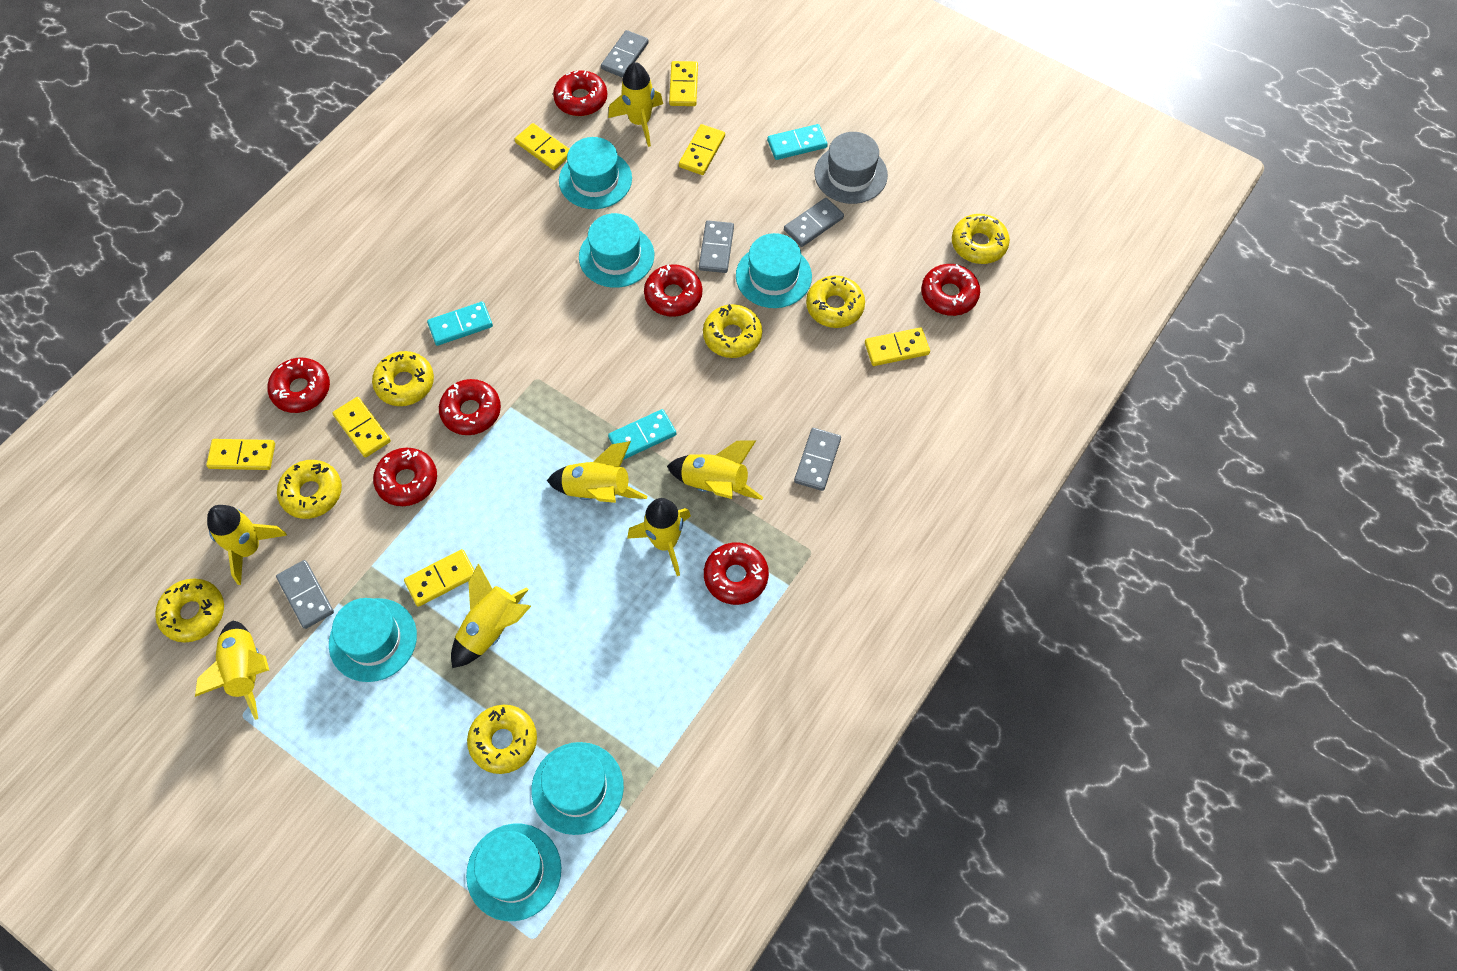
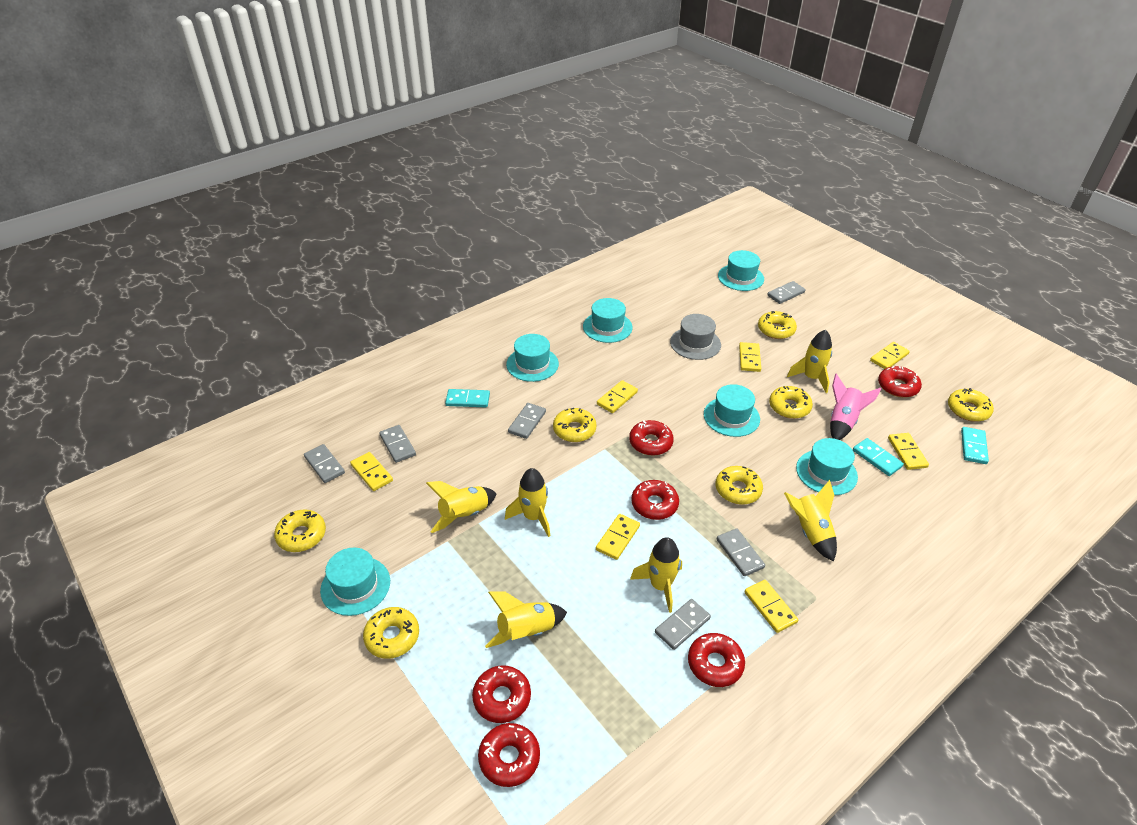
grey domino: 5 -> 6
pink rocket: 0 -> 1
red donut: 7 -> 6
yellow rocket: 7 -> 6

